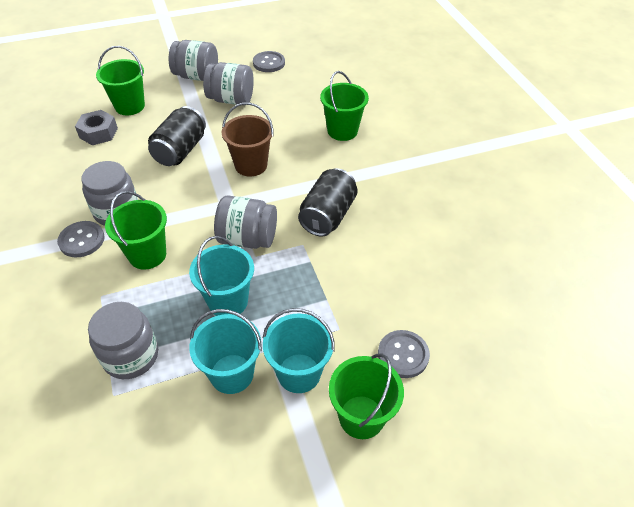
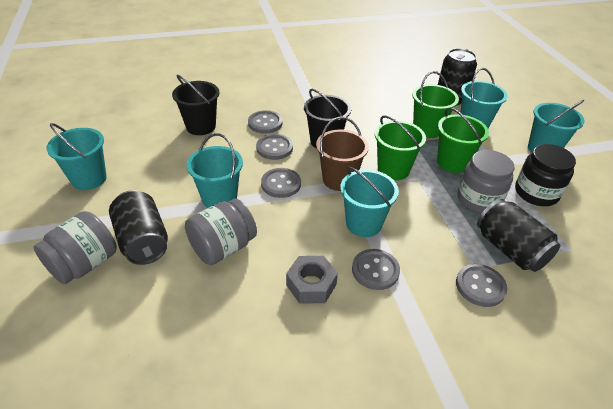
black bucket: 0 -> 2
black can: 2 -> 3
black jar: 0 -> 1
green bucket: 4 -> 3
grey button: 3 -> 5
grey jar: 5 -> 3
turquoise bucket: 3 -> 5

